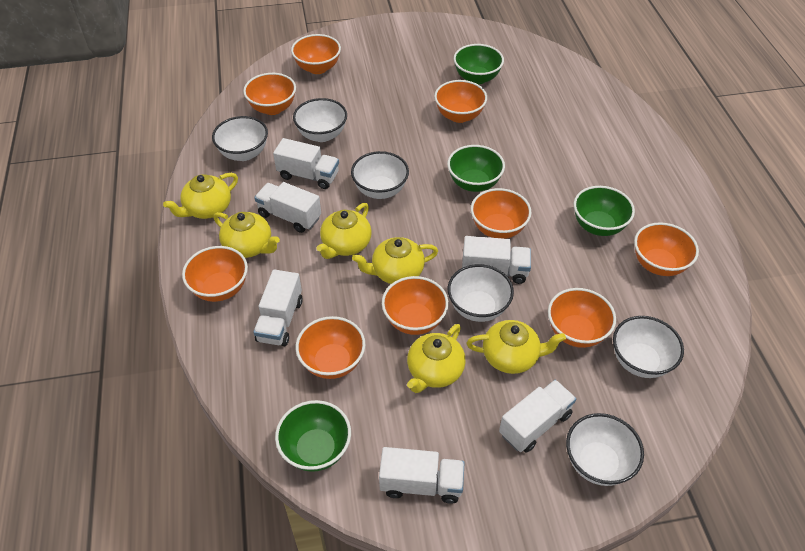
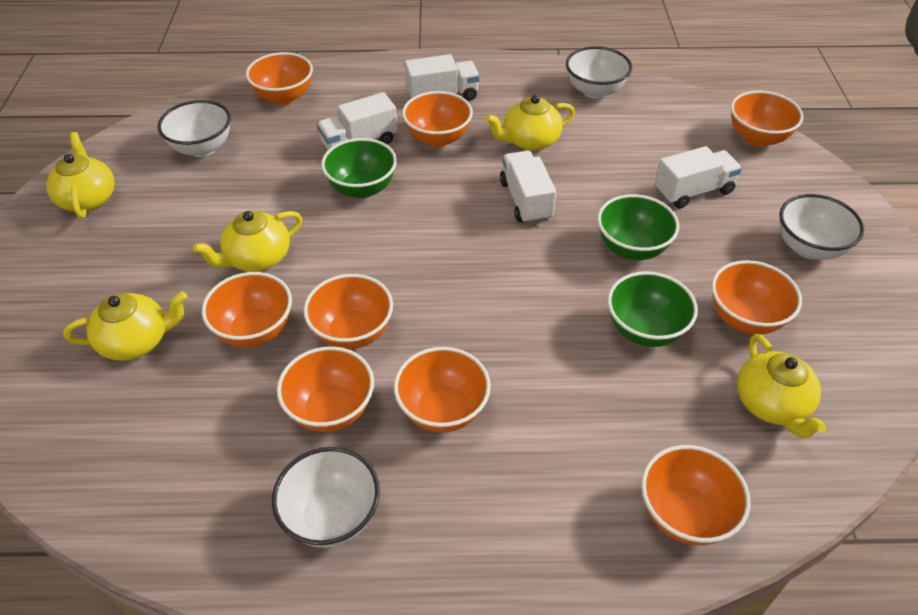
green bowl: 4 -> 3
white bowl: 6 -> 4
white truck: 6 -> 4
yellow teapot: 6 -> 5

